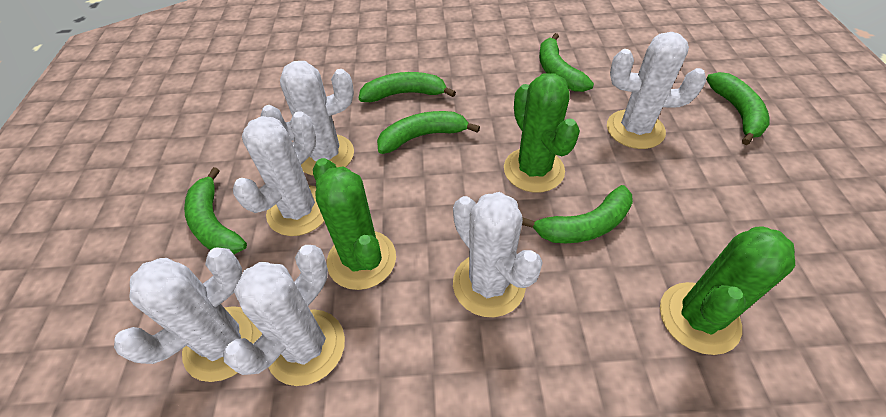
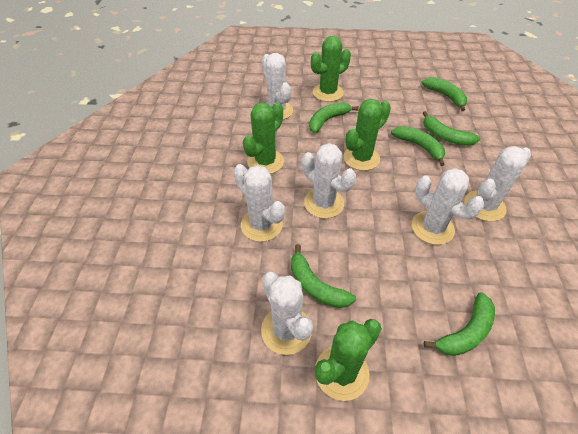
green cactus: 3 -> 4

